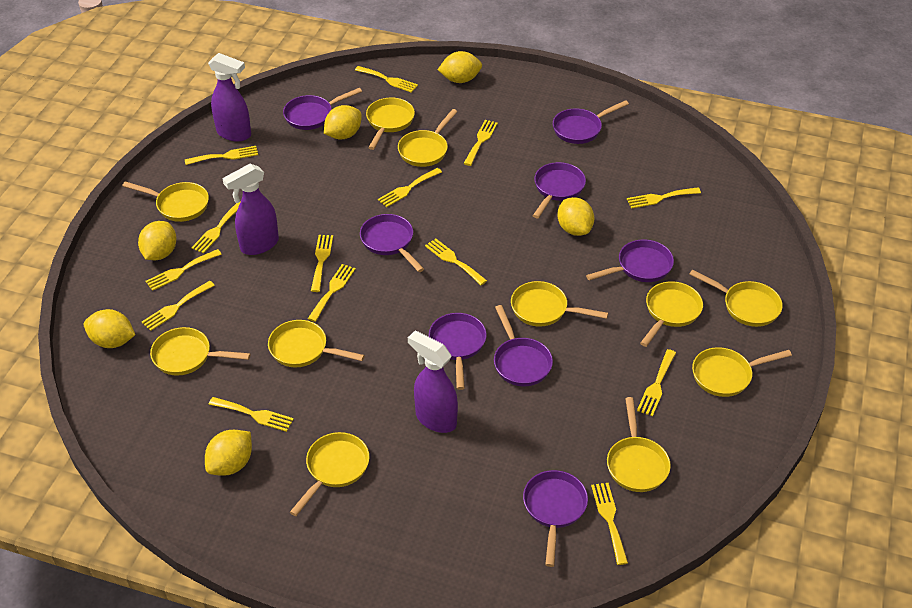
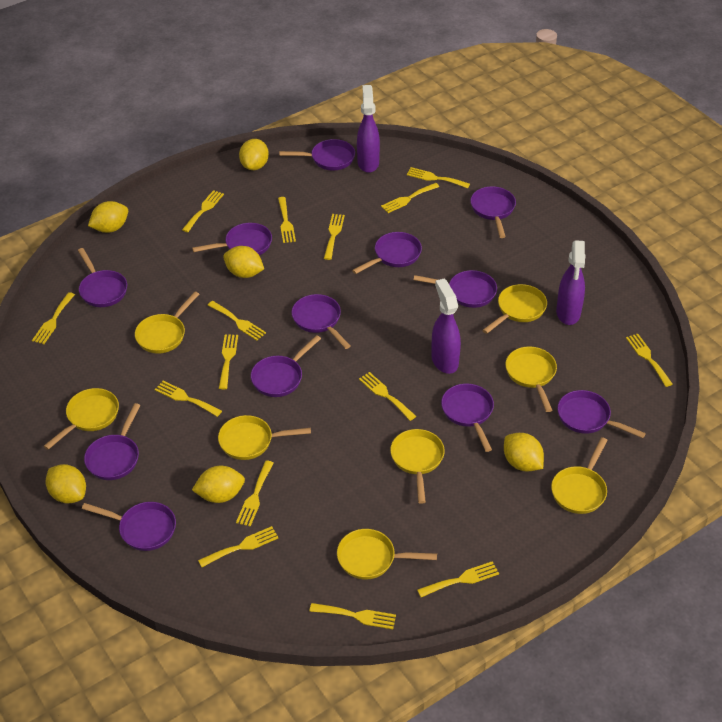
purple pan: 8 -> 12
yellow fork: 14 -> 15
yellow pan: 11 -> 8

